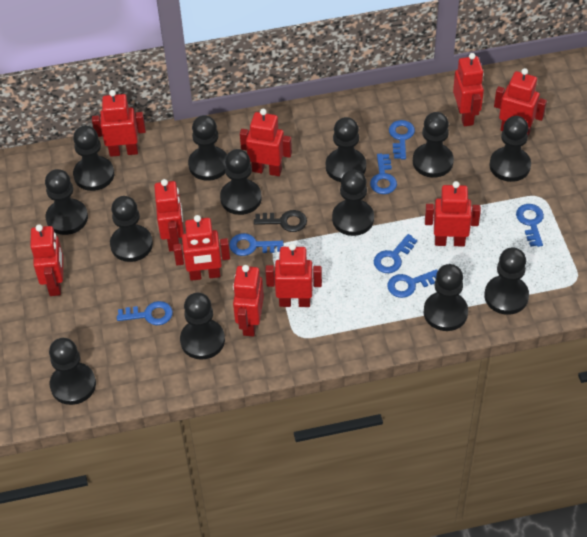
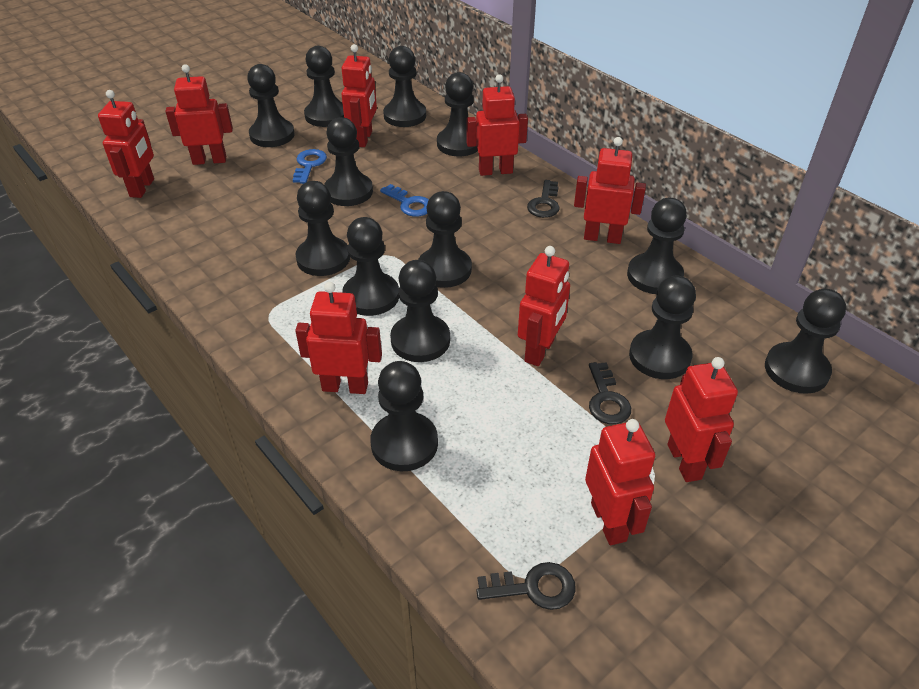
black key: 1 -> 3
blue key: 7 -> 2
red robot: 10 -> 9

